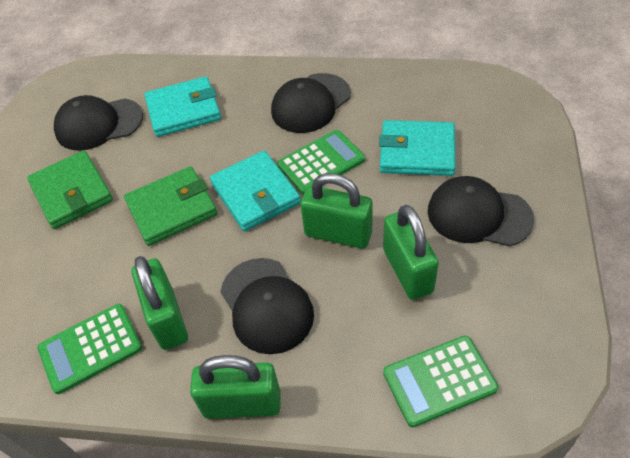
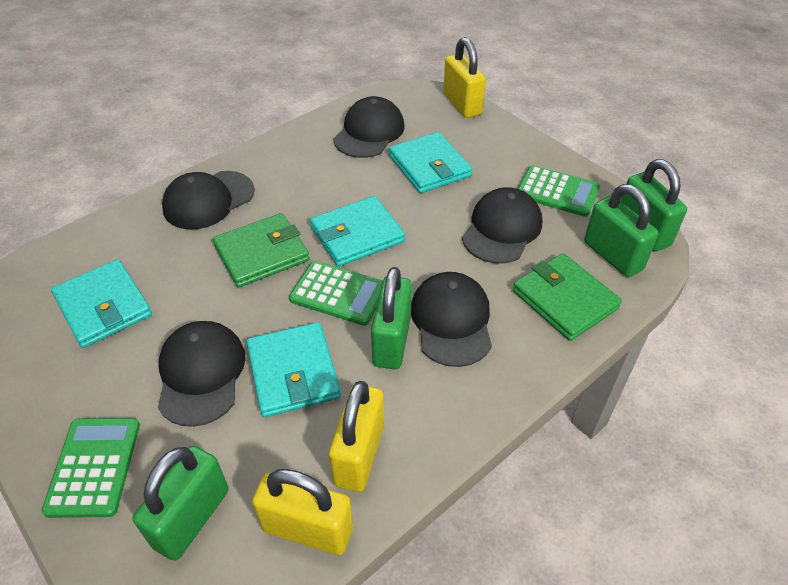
black cap: 4 -> 5
turquoise wallet: 3 -> 4
yellow padlock: 0 -> 3

